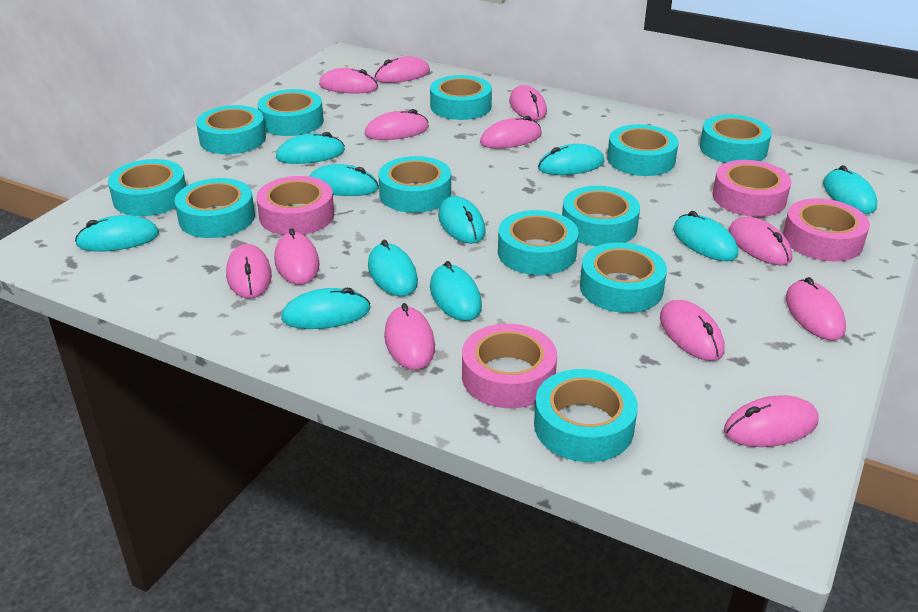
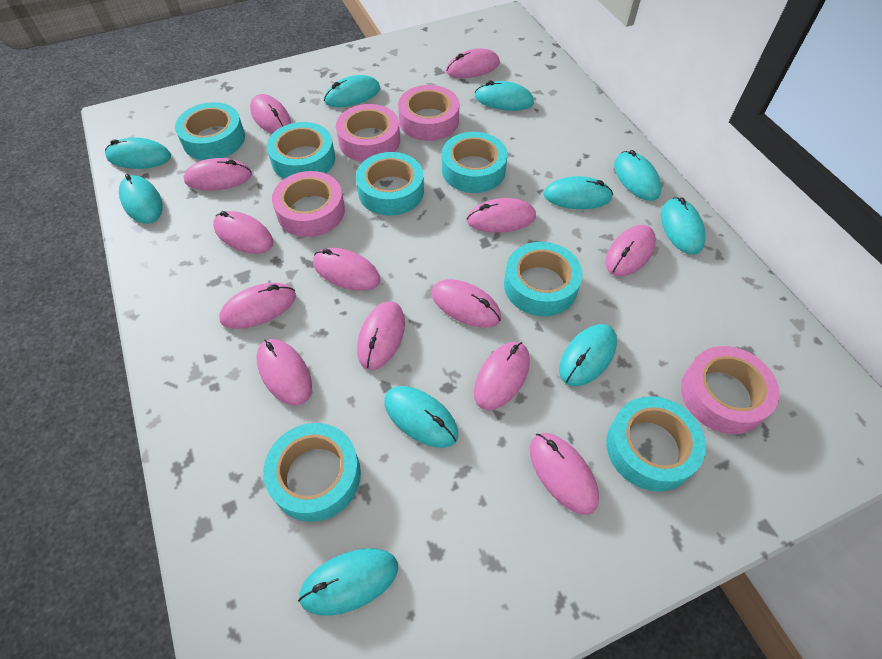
pink mouse: 12 -> 13
turquoise tape: 12 -> 7

